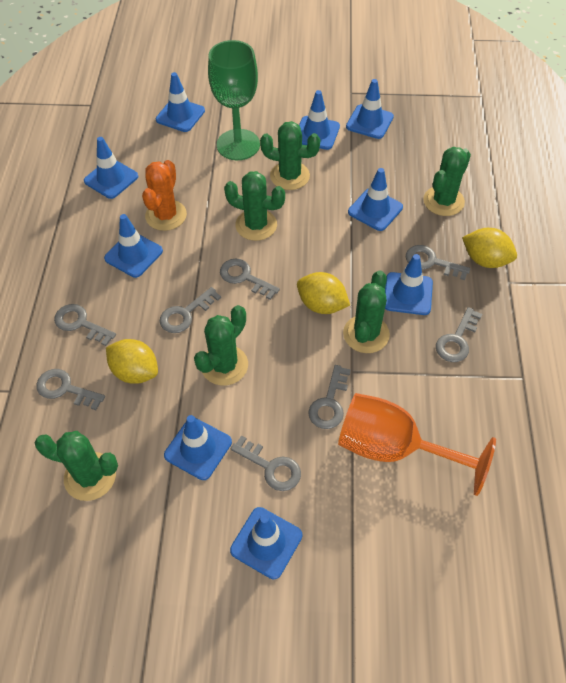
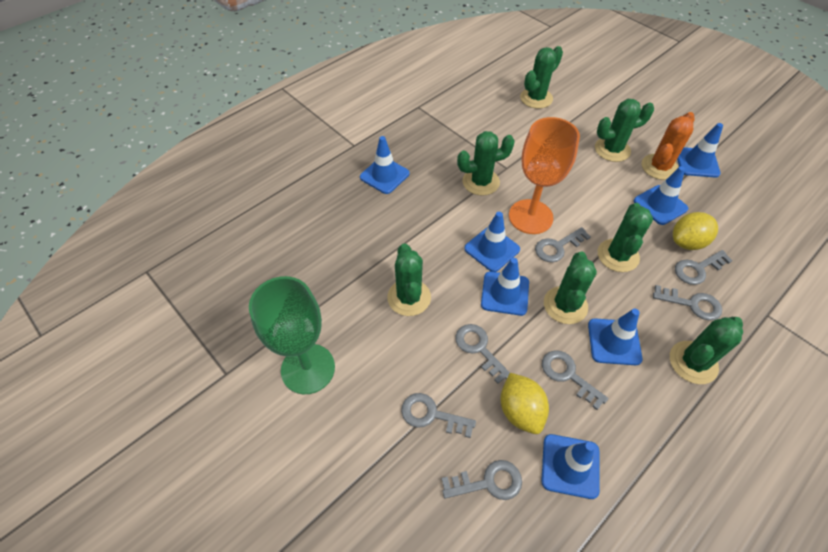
blue traffic cone: 9 -> 7
green cactus: 6 -> 7
grey key: 8 -> 7
yellow lemon: 3 -> 2

